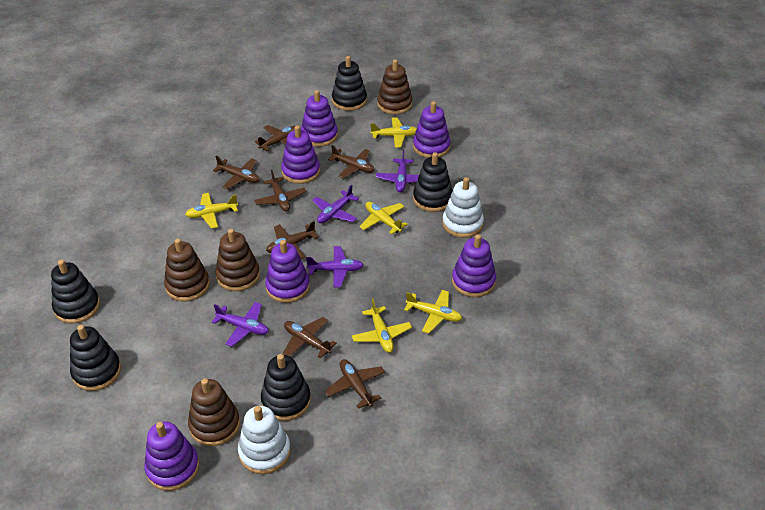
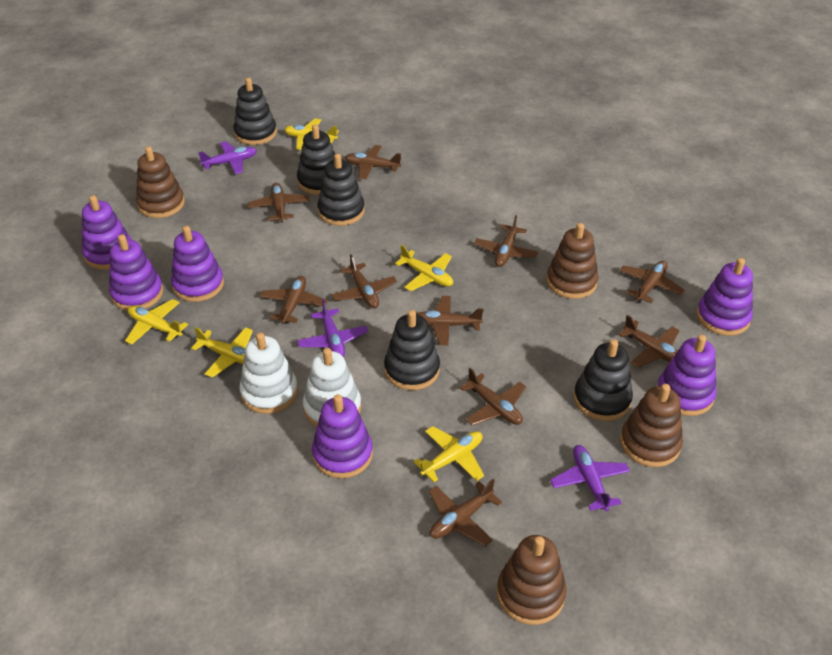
brown plane: 7 -> 10
purple plane: 4 -> 3

